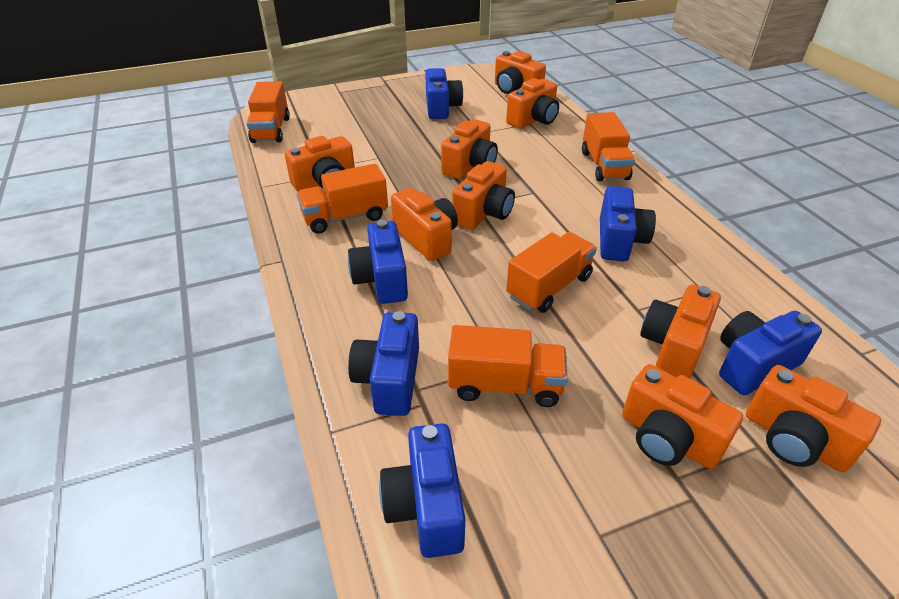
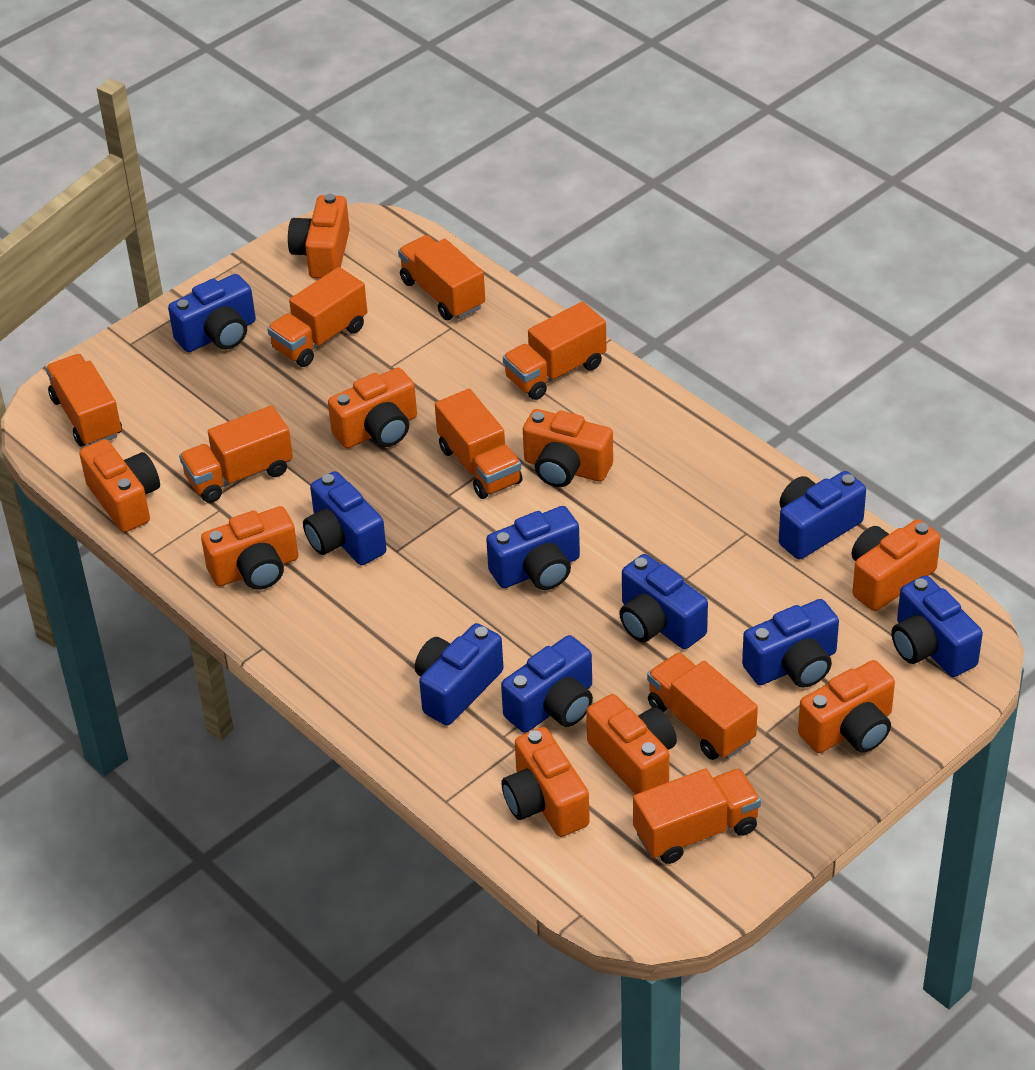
blue camera: 6 -> 9
orange truck: 5 -> 8

